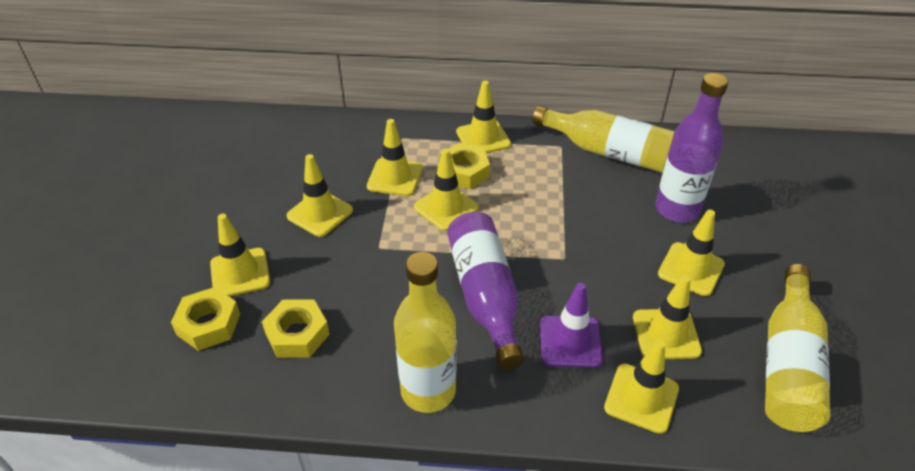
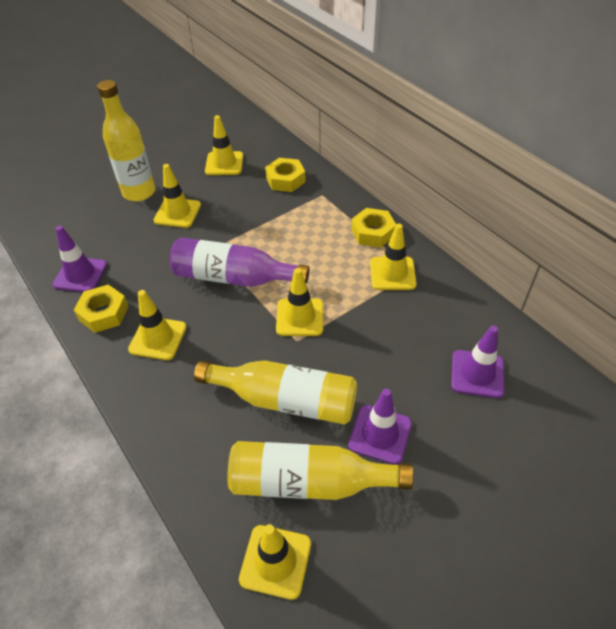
purple bottle: 2 -> 1
purple traffic cone: 1 -> 3
yellow traffic cone: 8 -> 6

